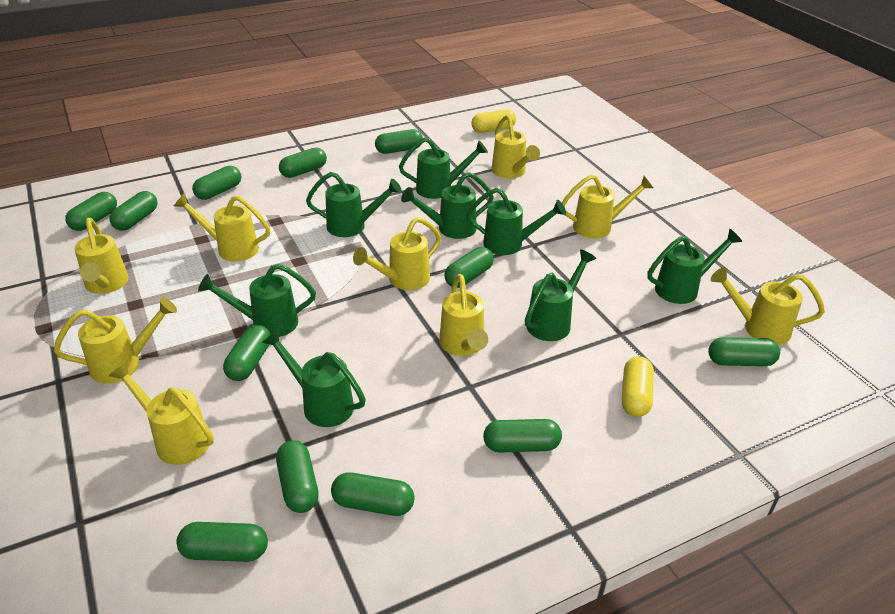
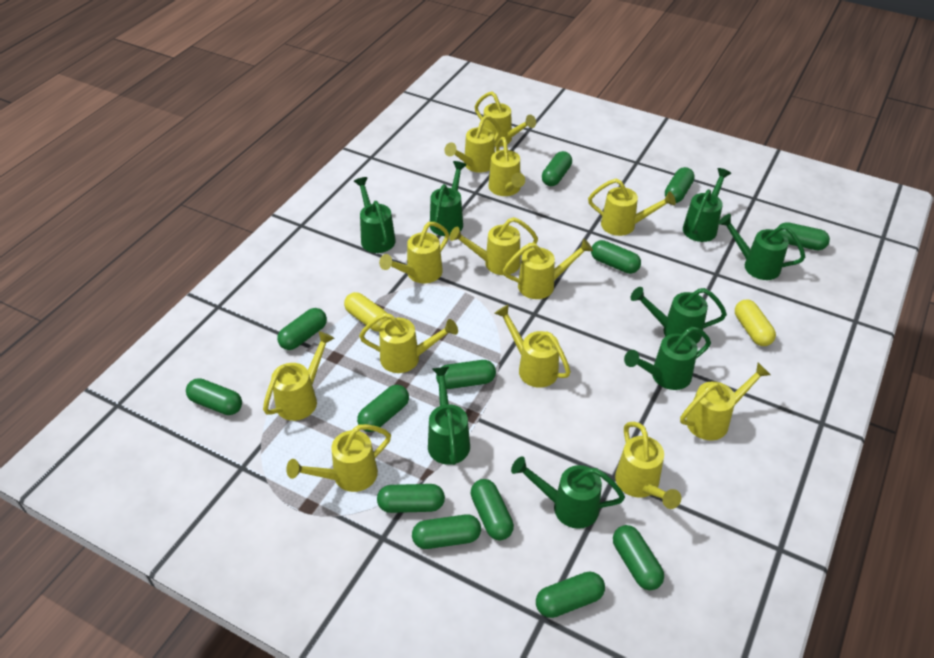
green capsule: 12 -> 13
yellow watering can: 9 -> 13

